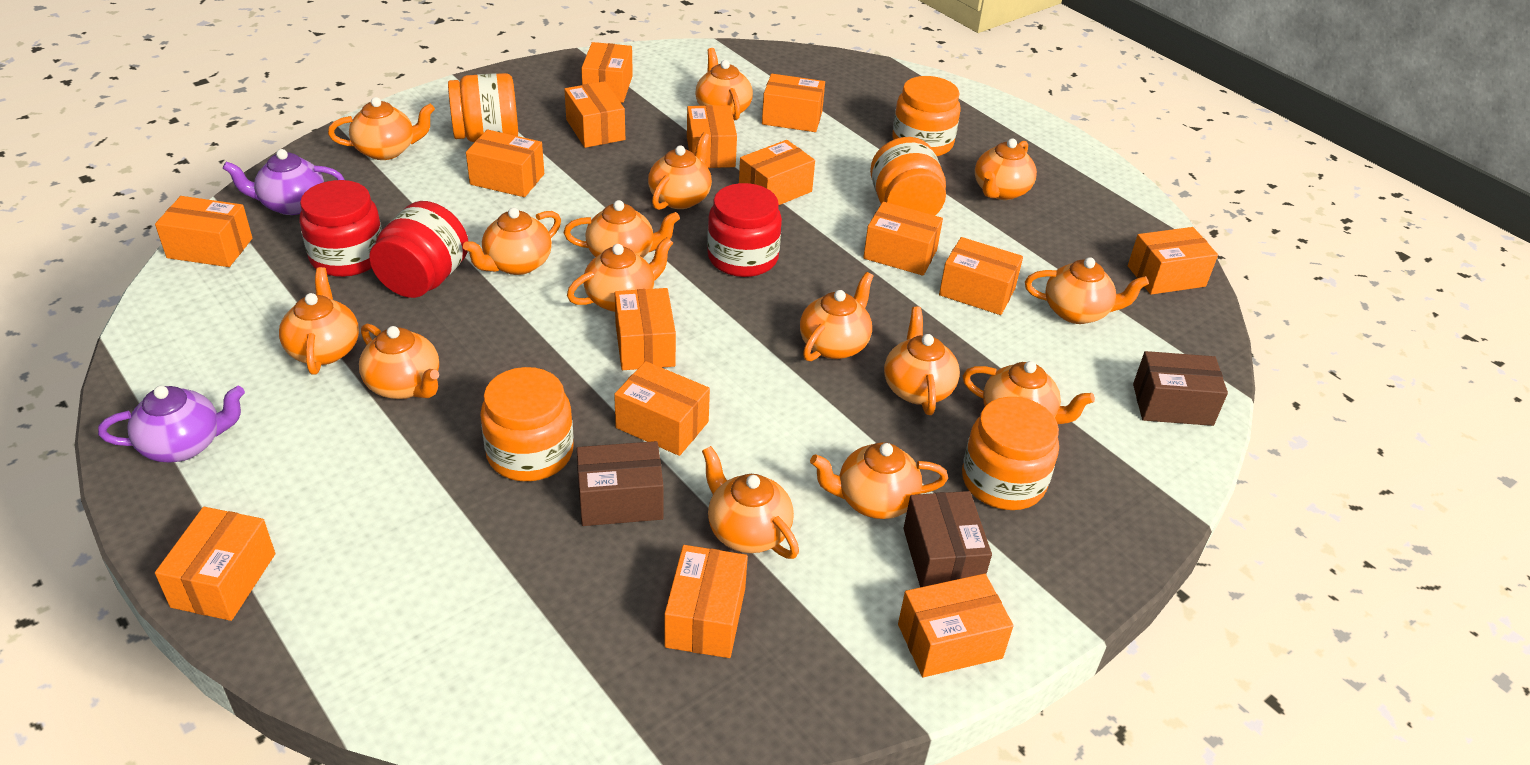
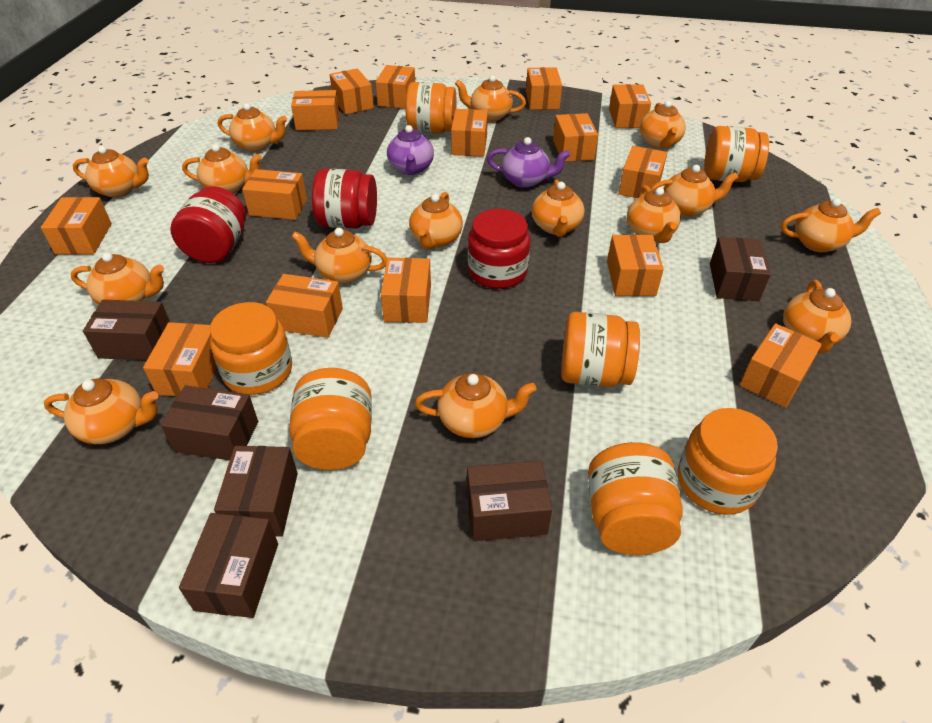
brown box: 3 -> 6
orange jar: 5 -> 7

